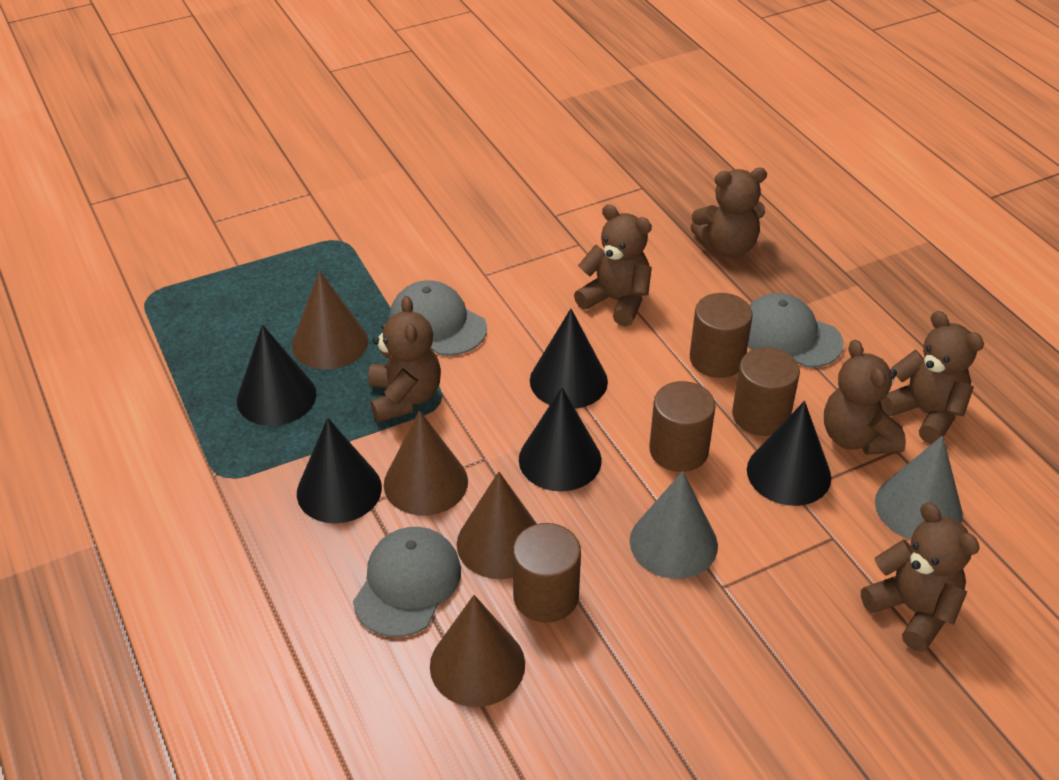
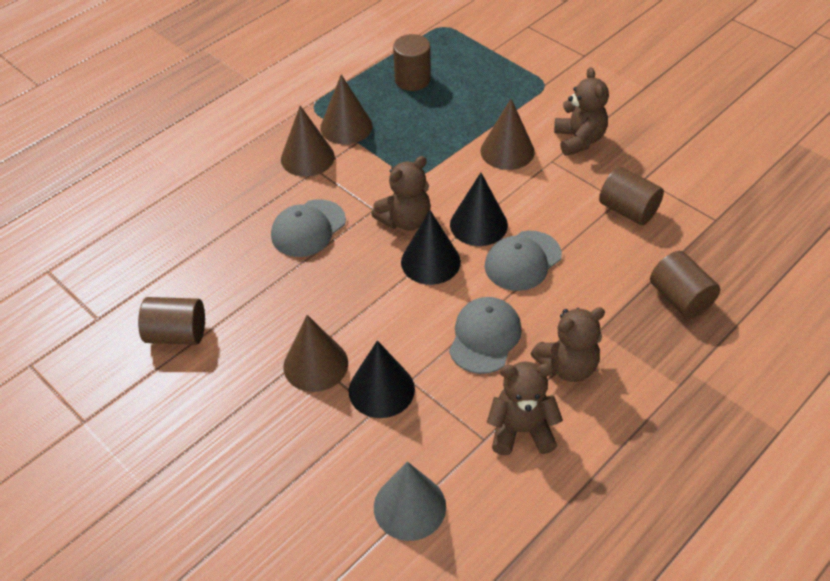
black cone: 5 -> 3
brown teddy bear: 6 -> 4
grey cone: 2 -> 1

